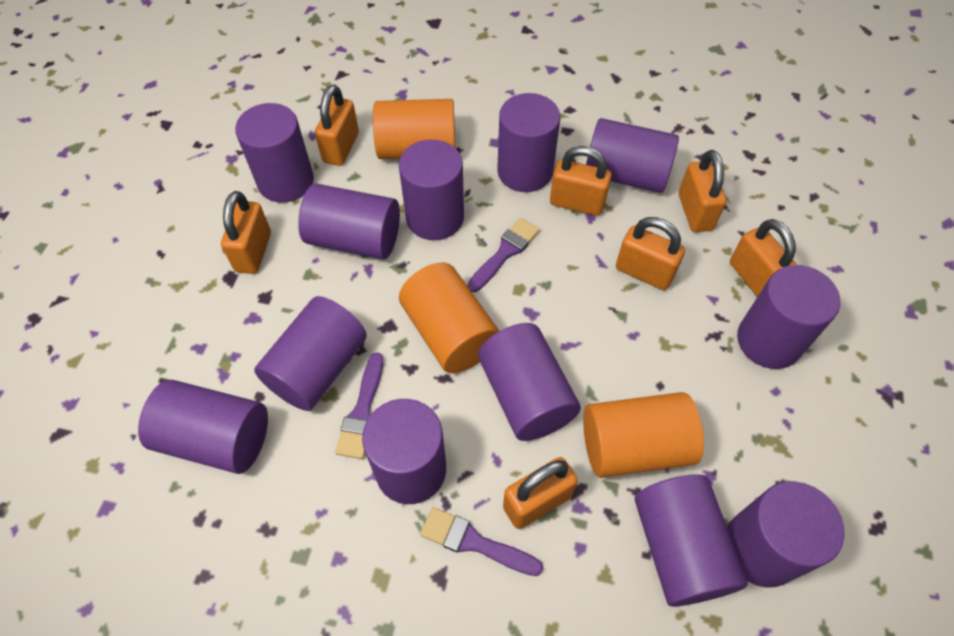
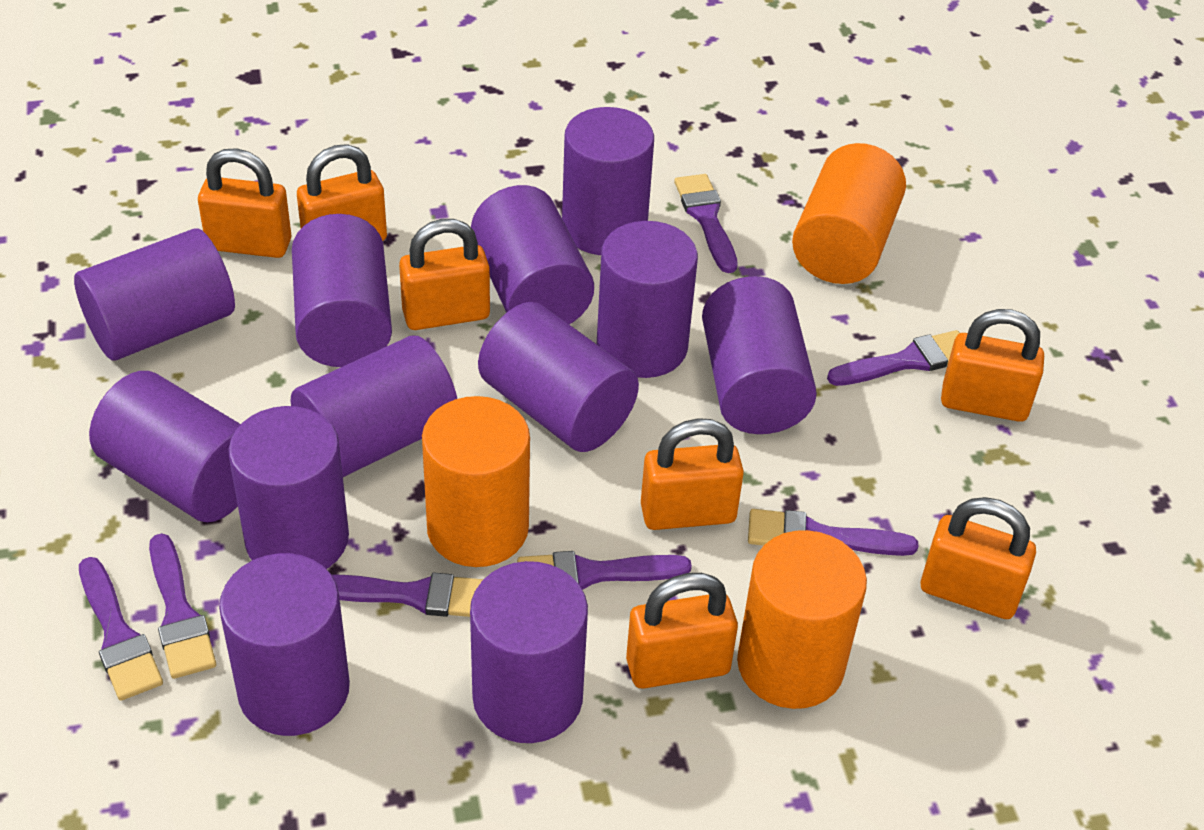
purple brush: 3 -> 7

